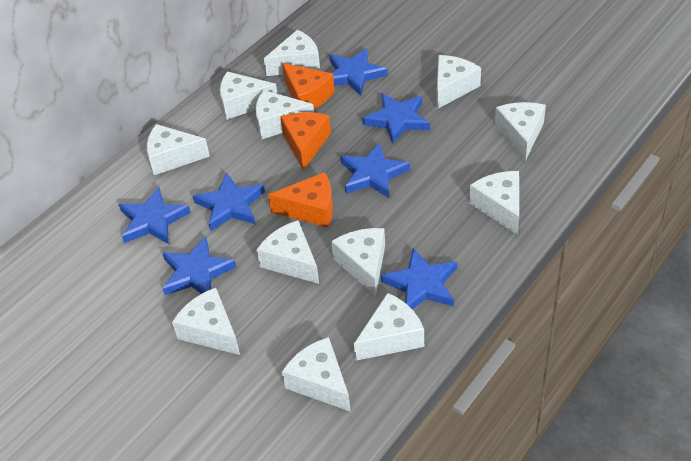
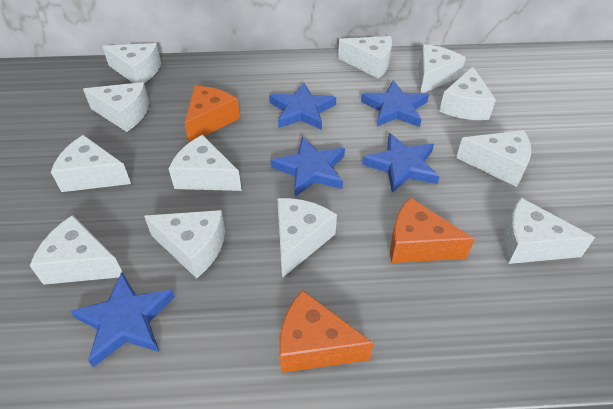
blue star: 7 -> 5

